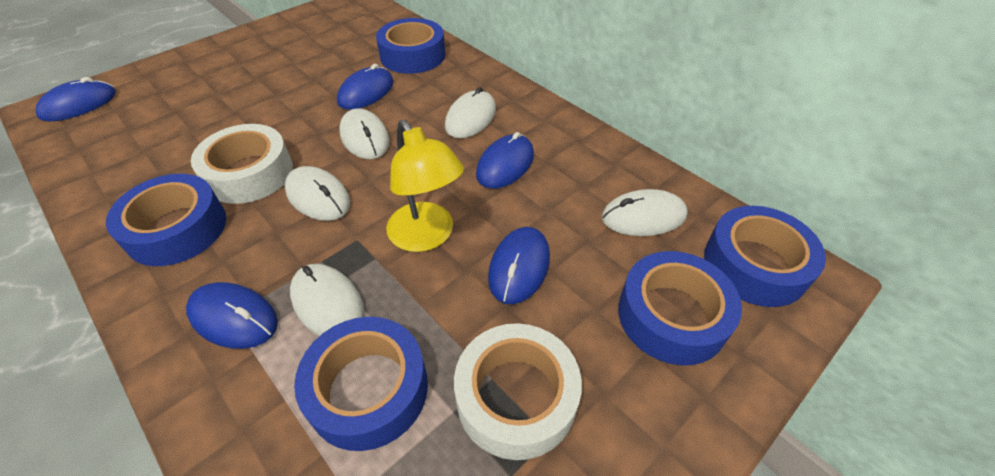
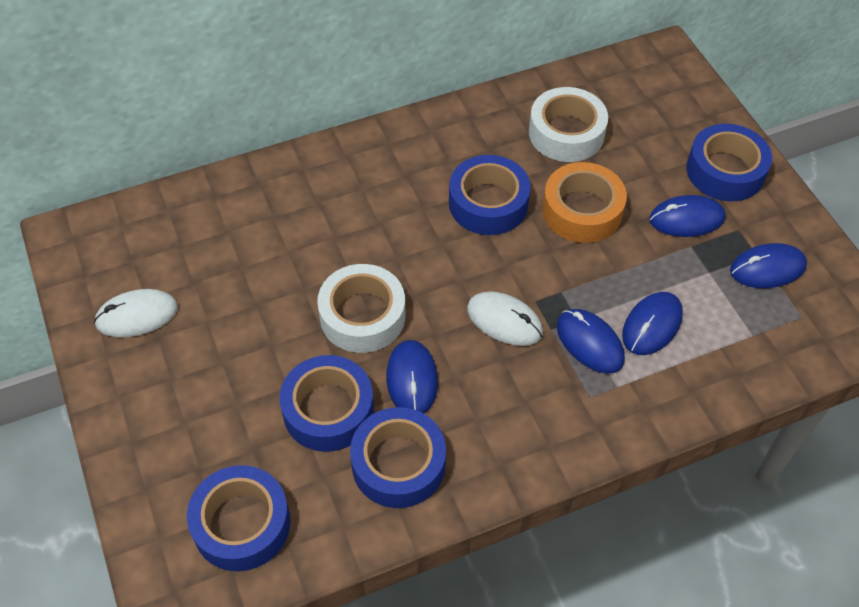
orange tape: 0 -> 1
white mouse: 5 -> 2
yellow lamp: 1 -> 0

